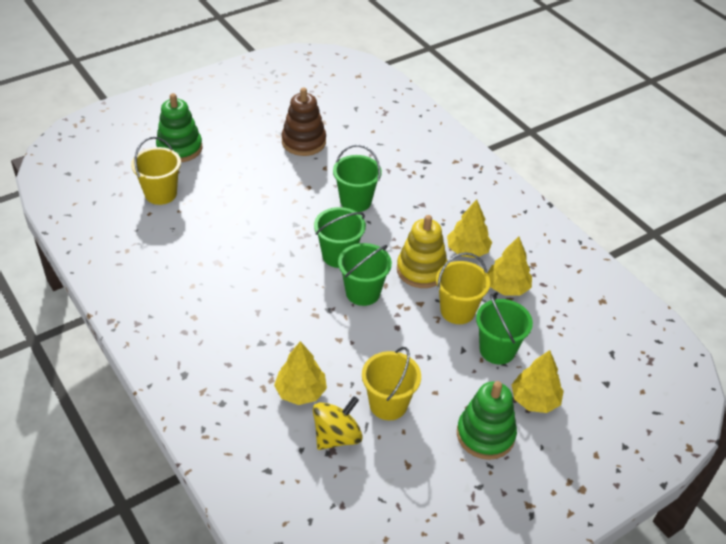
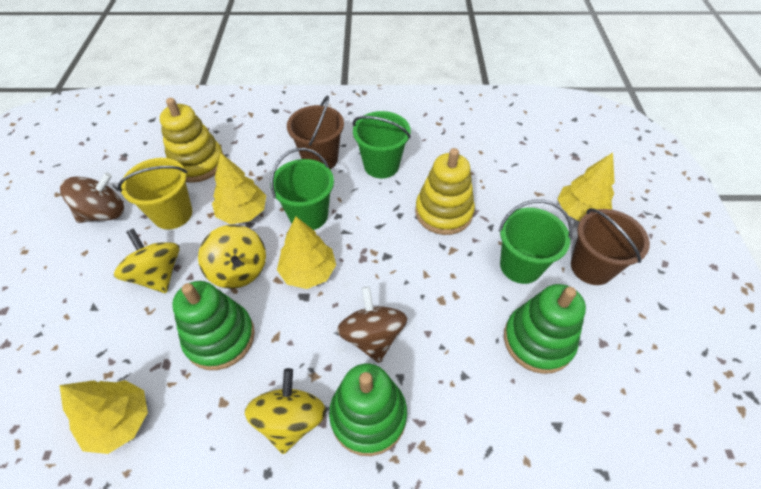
brown bucket: 0 -> 2
brown spinning top: 0 -> 2
brown stacking toy: 1 -> 0
green bucket: 4 -> 3
green stacking toy: 2 -> 3
yellow bucket: 3 -> 1
yellow spinning top: 1 -> 3
yellow stacking toy: 1 -> 2

